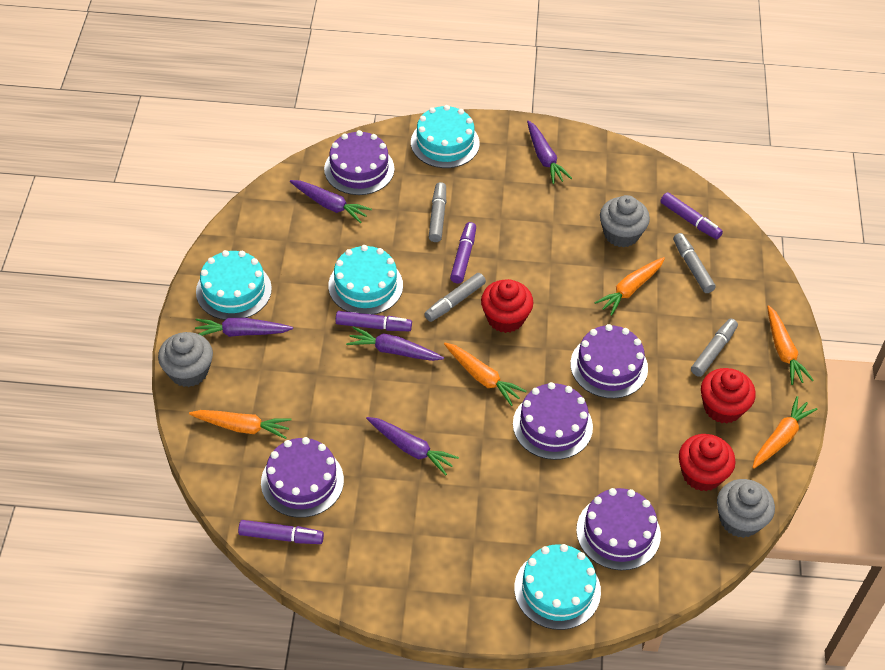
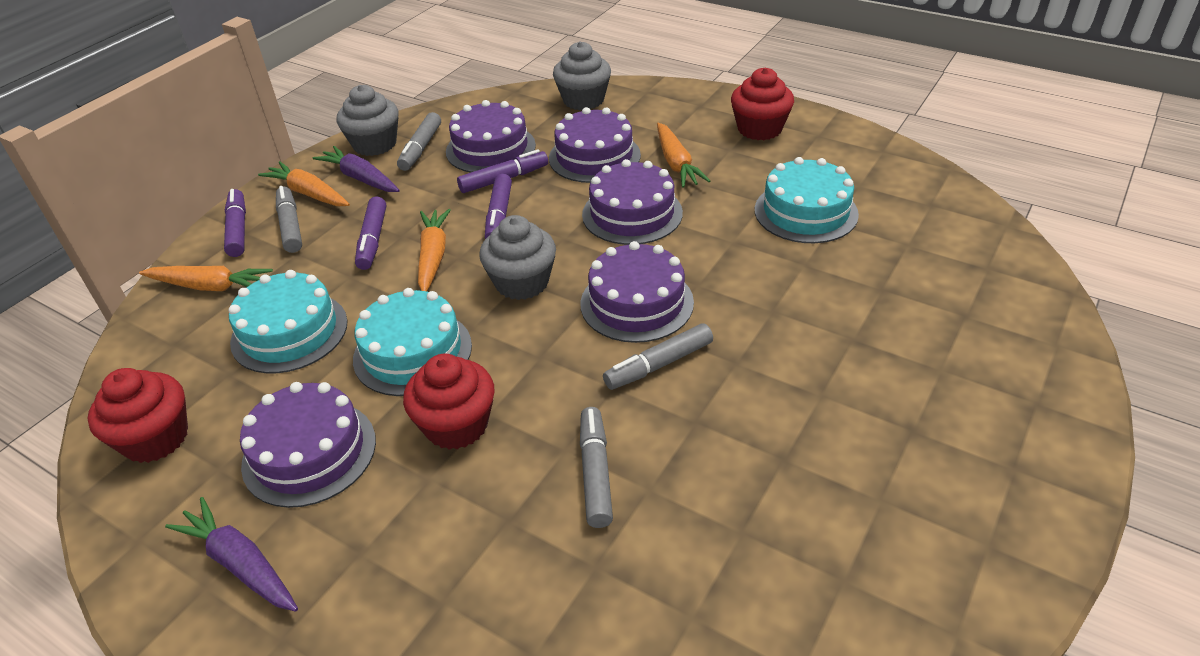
orange carrot: 5 -> 4
purple carrot: 5 -> 2
turquoise cake: 4 -> 3

